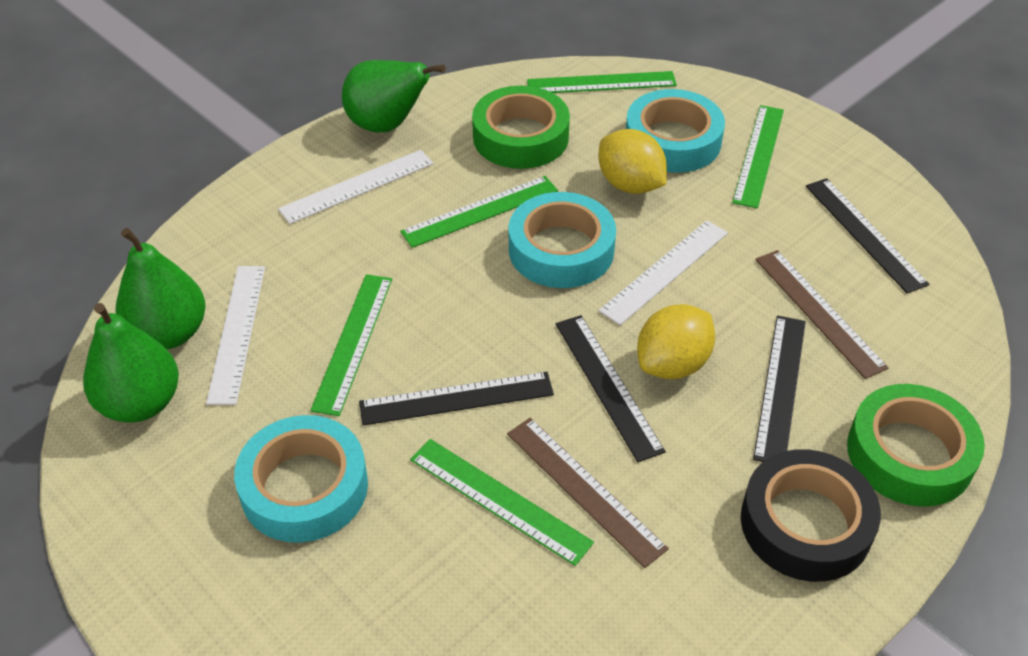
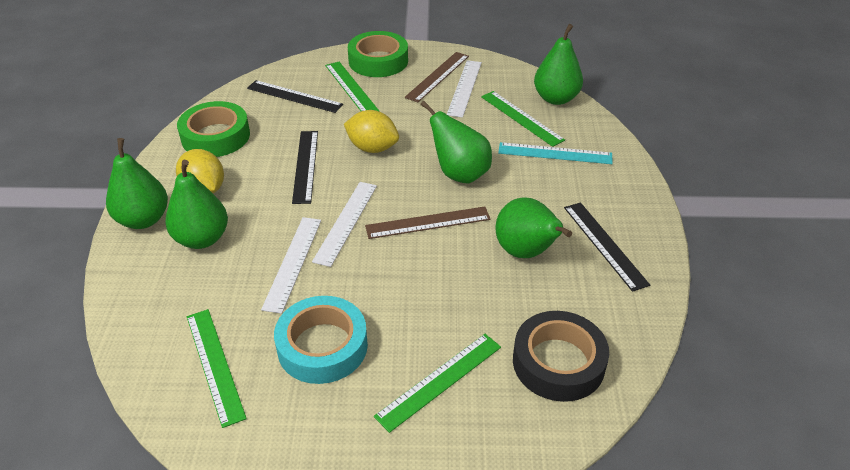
black ruler: 4 -> 3
green pear: 3 -> 5
green ruler: 5 -> 4
turquoise ruler: 0 -> 1
turquoise tape: 3 -> 1

